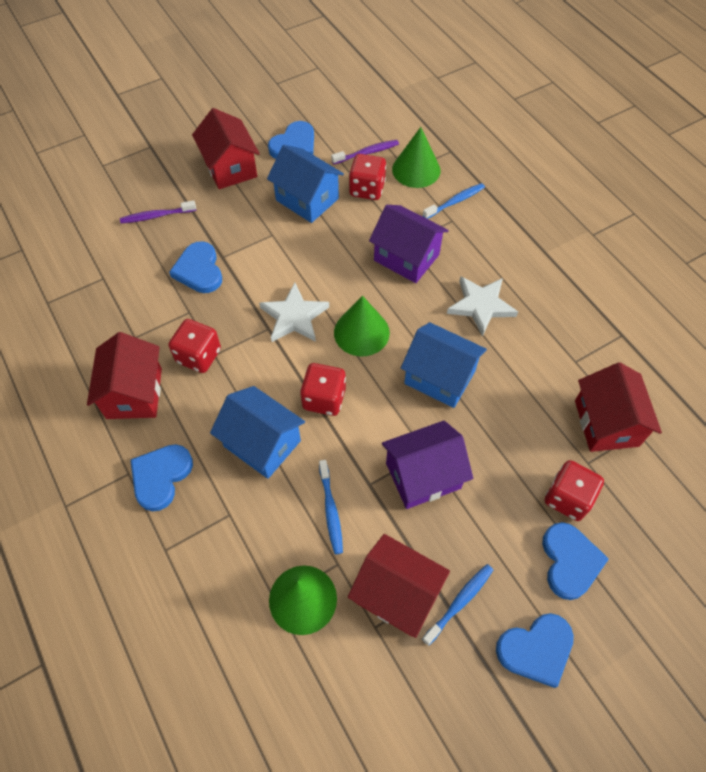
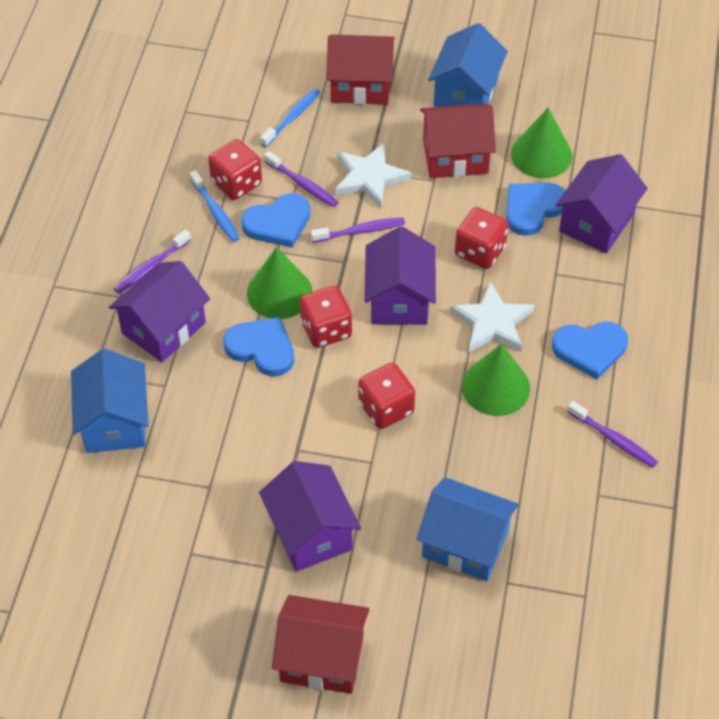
blue heart: 5 -> 4
blue toothbrush: 3 -> 2
purple house: 2 -> 4
purple toothbrush: 2 -> 4
red house: 4 -> 3

